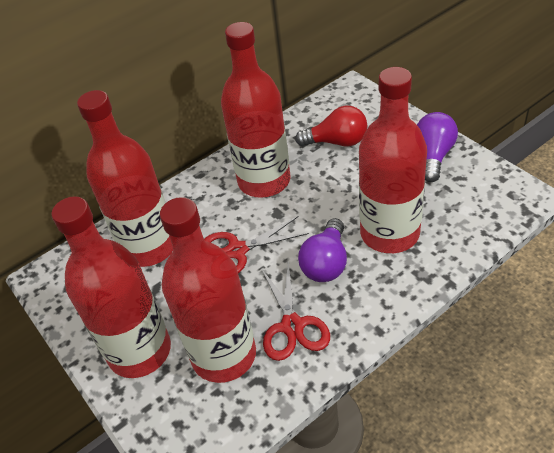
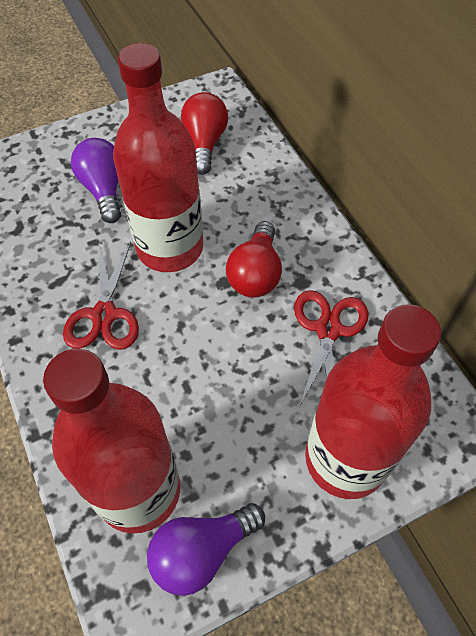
red bottle: 5 -> 3
red light bulb: 1 -> 2

